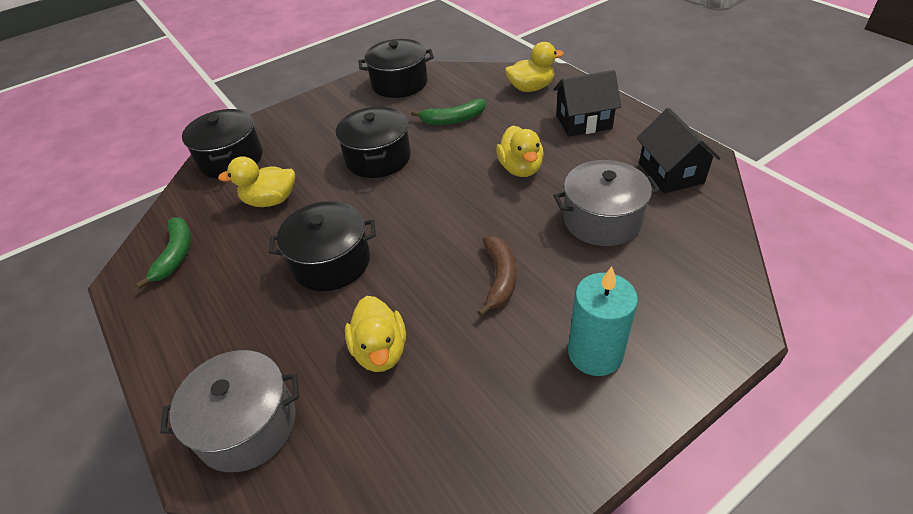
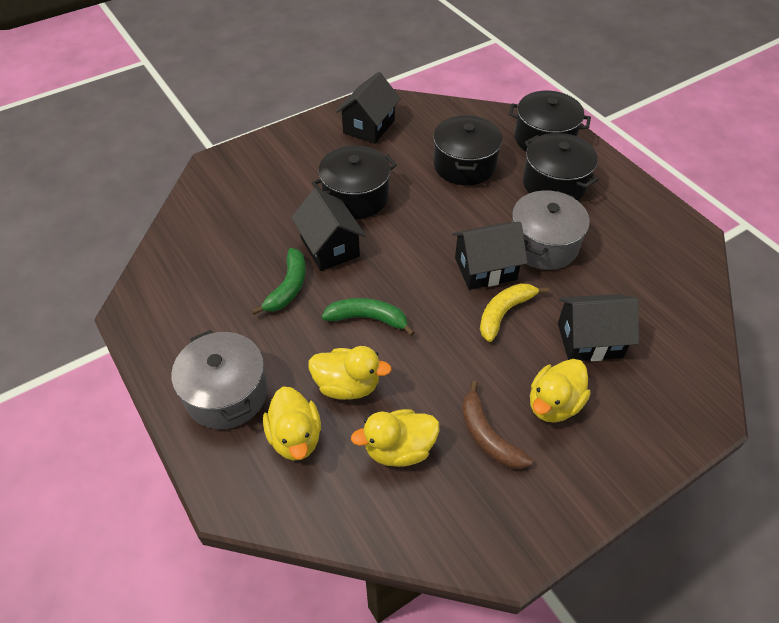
black house: 2 -> 4
turquoise candle: 1 -> 0
yellow banana: 0 -> 1

